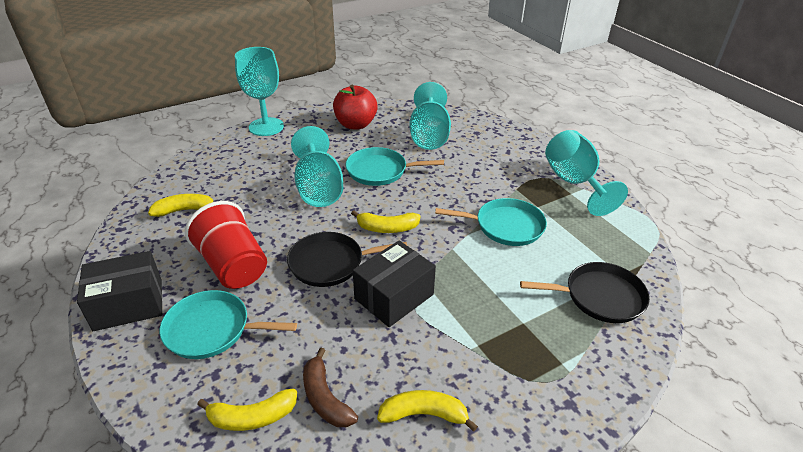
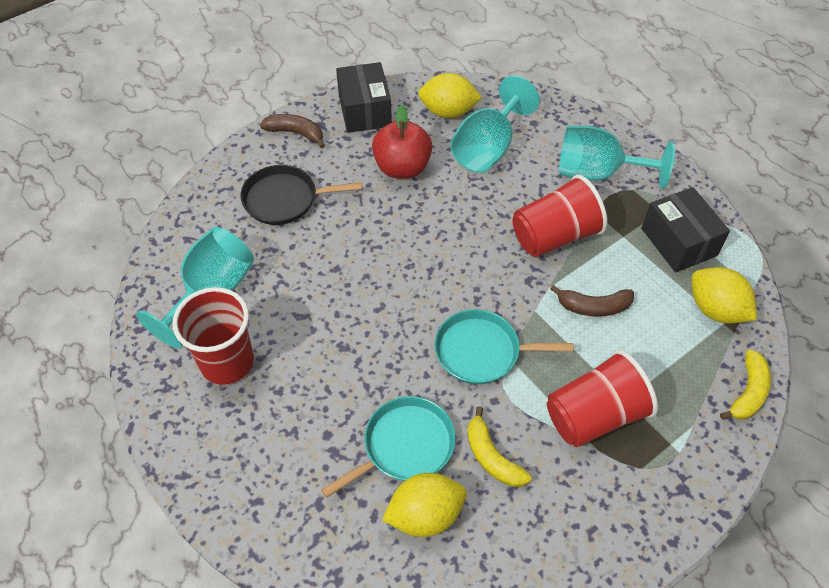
black pan: 2 -> 1
brown banana: 1 -> 2
red cup: 1 -> 3
turquoise goblet: 4 -> 3
turquoise pan: 3 -> 2
yellow banana: 4 -> 2
yellow lemon: 0 -> 3

